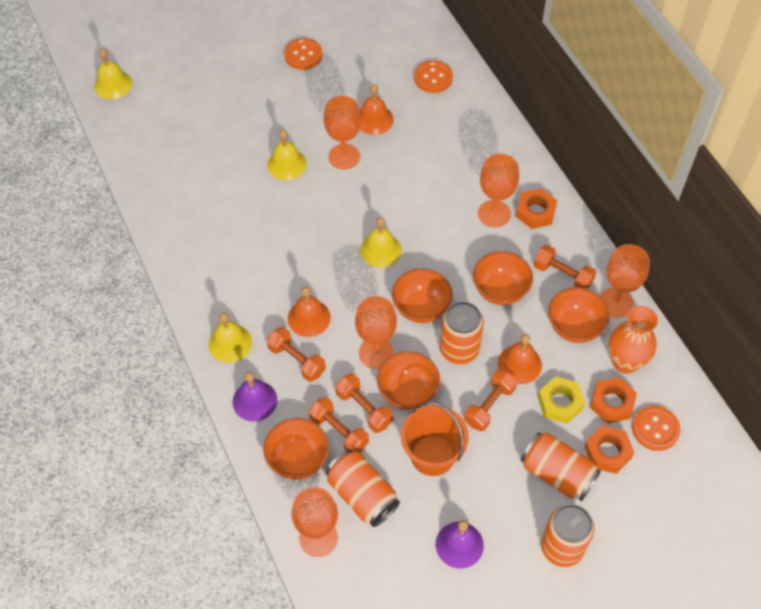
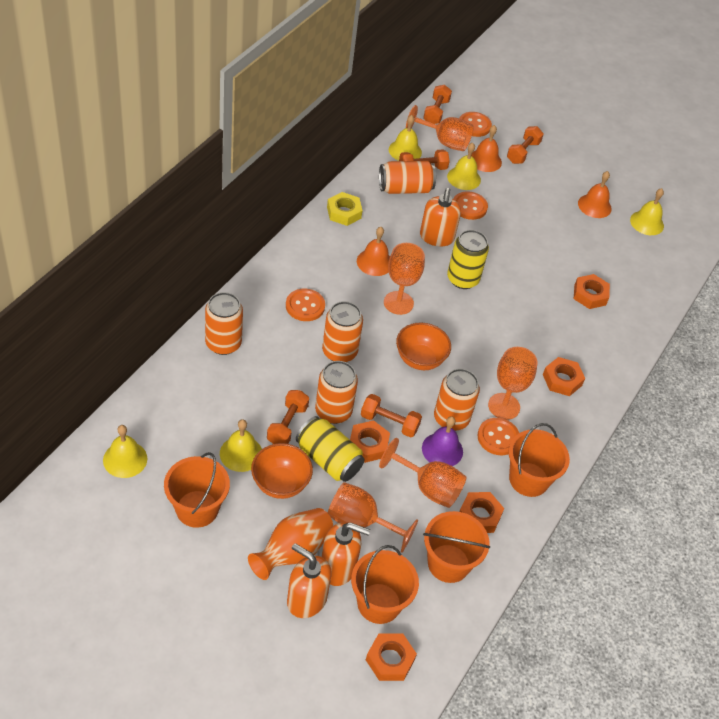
orange bowl: 5 -> 2
orange bucket: 1 -> 4
orange button: 3 -> 4
orange can: 4 -> 5
orange nut: 3 -> 5
orange soap dispenser: 0 -> 3
purple bell: 2 -> 1
yellow bell: 4 -> 5
yellow can: 0 -> 2

